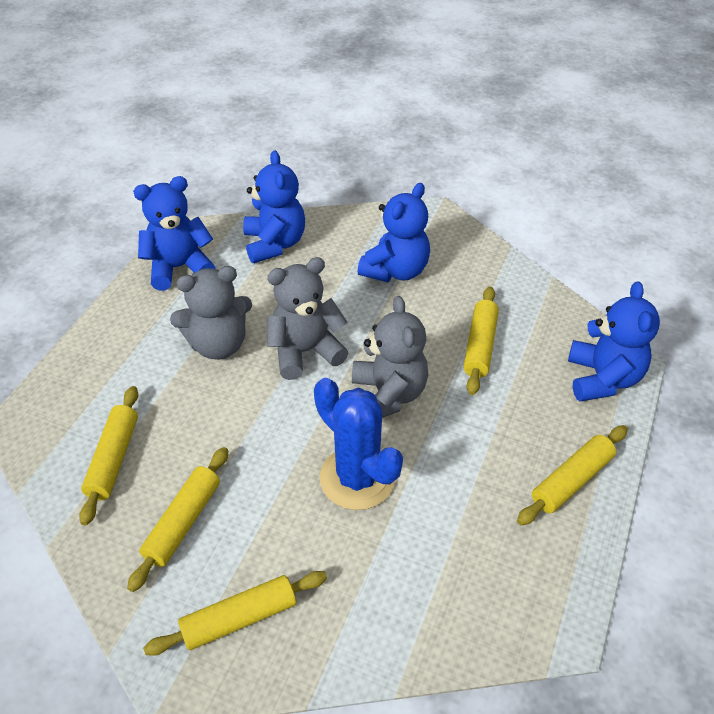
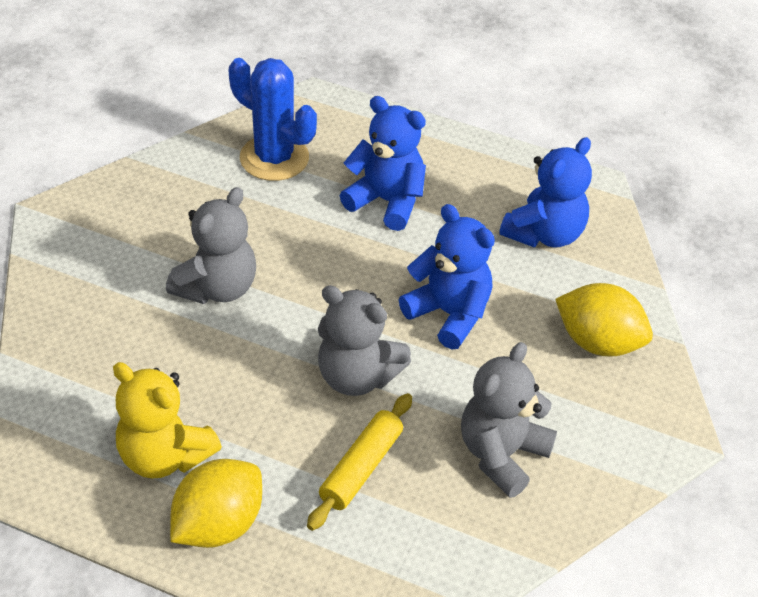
blue teddy bear: 4 -> 3
yellow lemon: 0 -> 2
yellow rolling pin: 5 -> 1
yellow teddy bear: 0 -> 1

